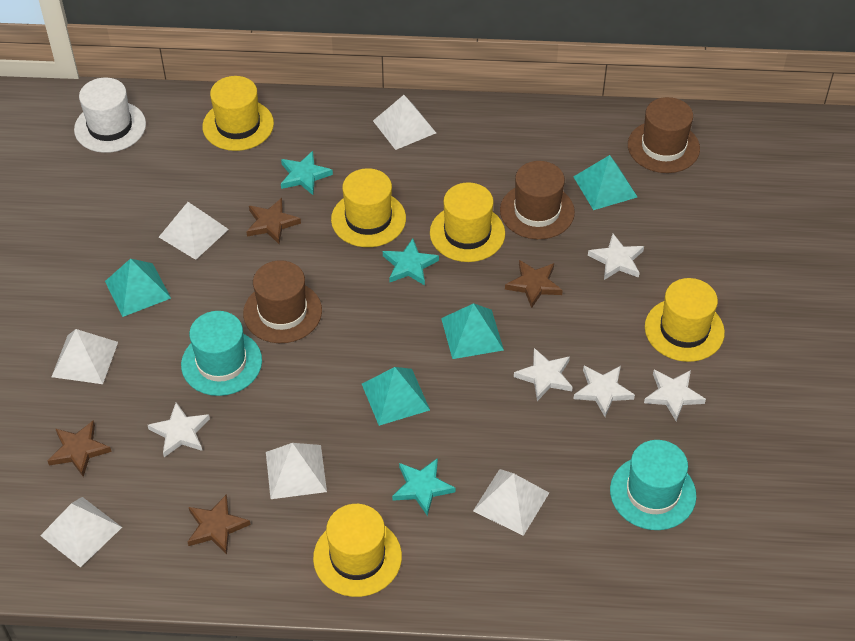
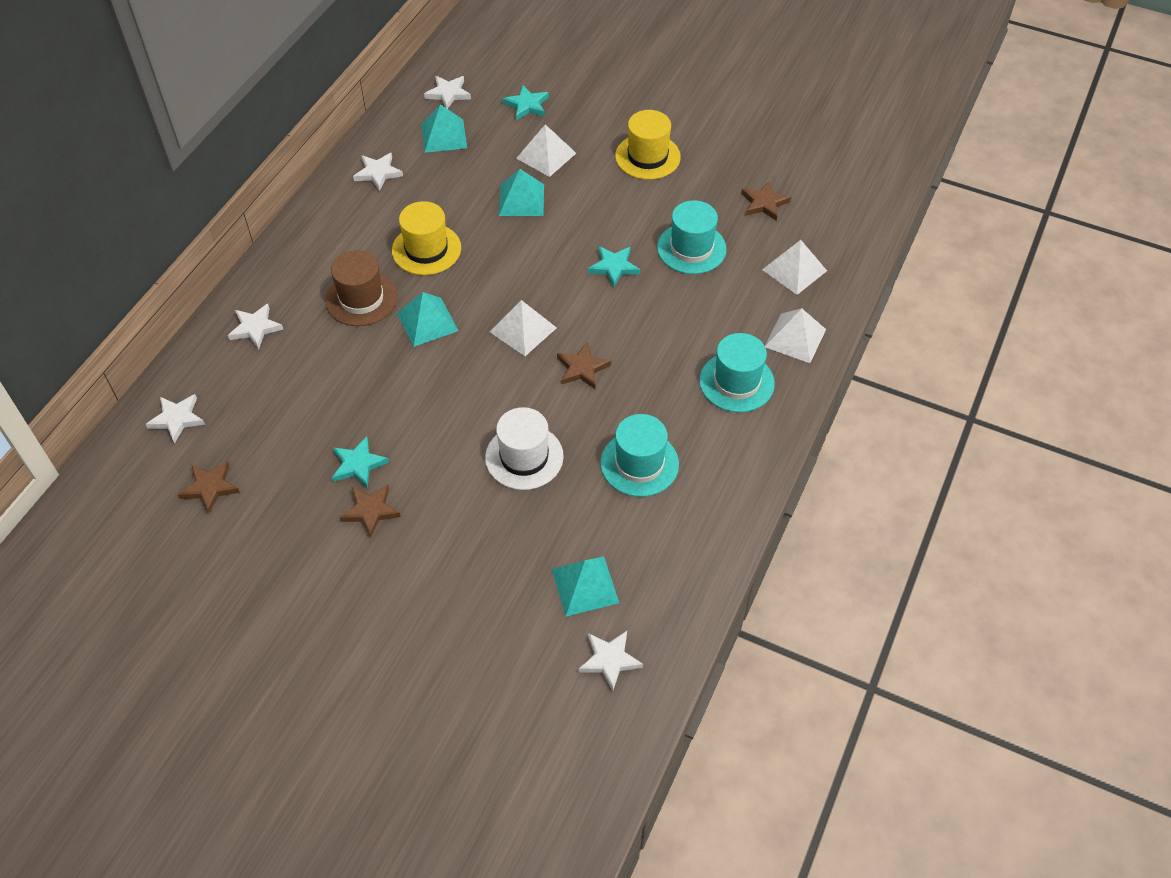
brown hat: 3 -> 1
turquoise hat: 2 -> 3
white pyramid: 6 -> 4
yellow hat: 5 -> 2

